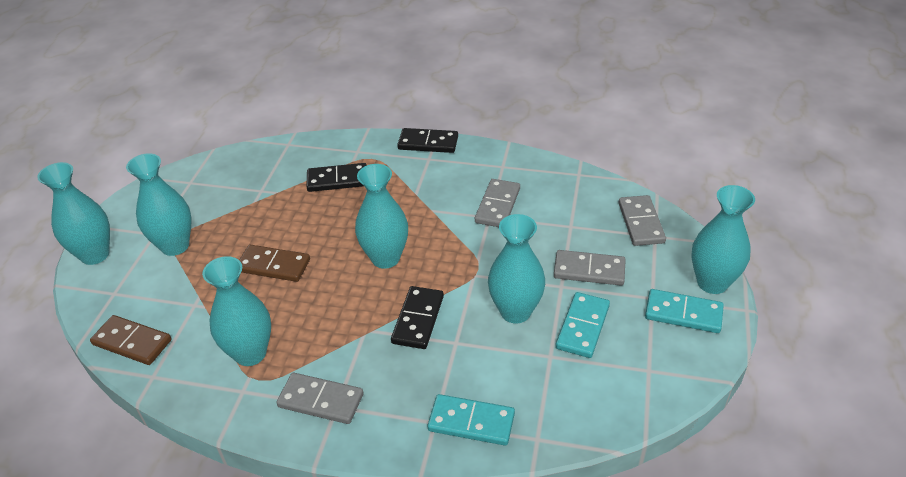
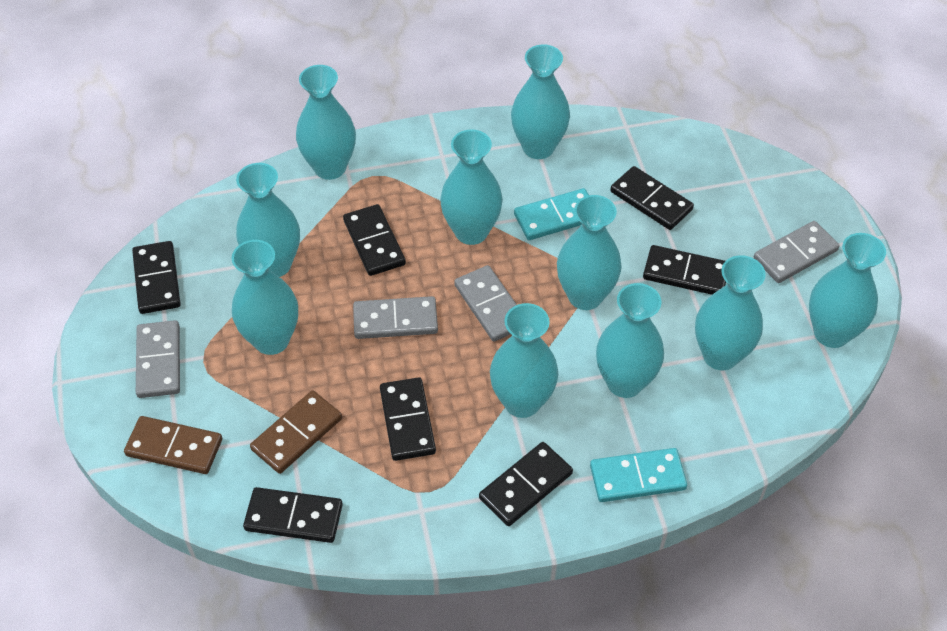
black domino: 3 -> 7
turquoise domino: 3 -> 2
turquoise vase: 6 -> 10

